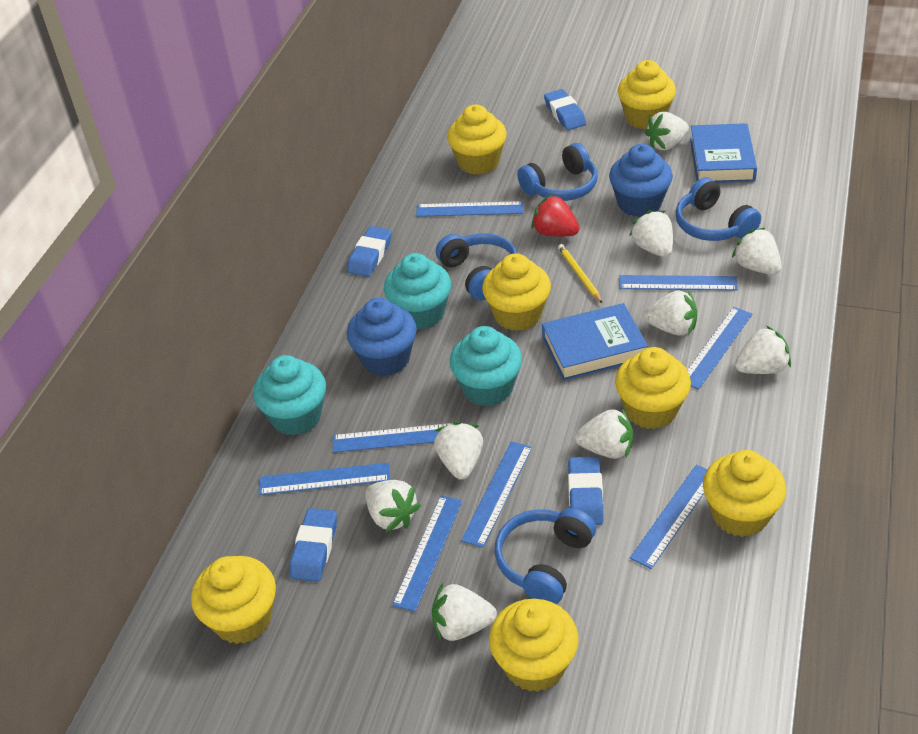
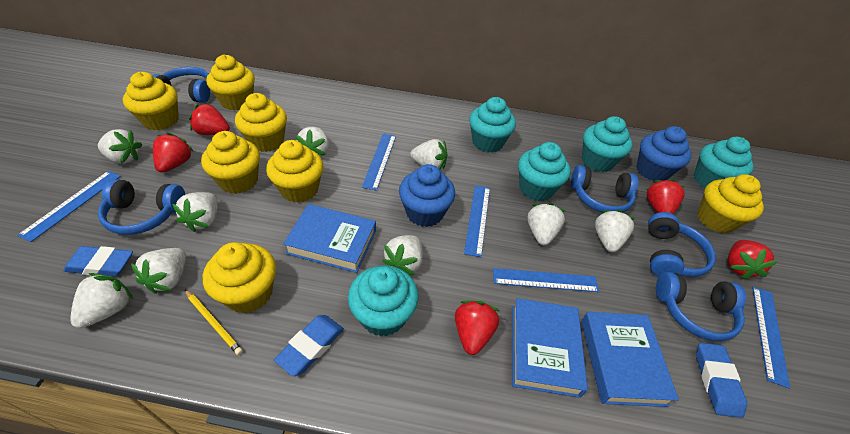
blue book: 2 -> 3
blue eraser: 4 -> 3
blue headphones: 4 -> 5
blue ruler: 8 -> 5
red strawberry: 1 -> 5
turquoise cupcake: 3 -> 5

